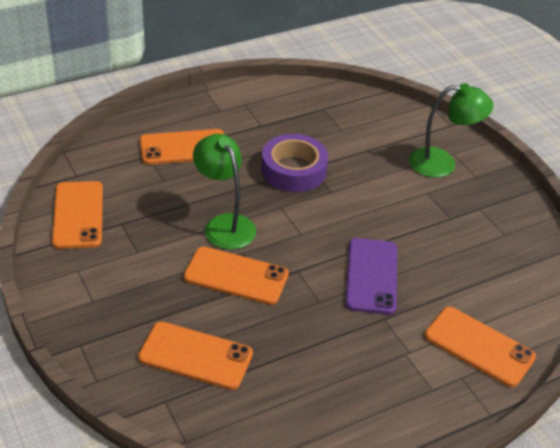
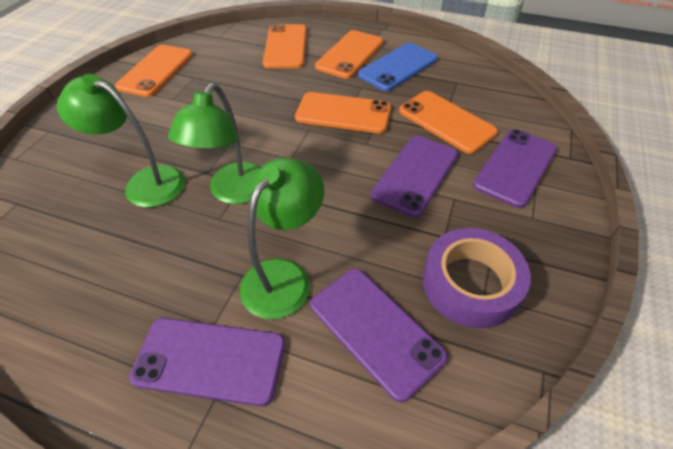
blue phone: 0 -> 1
green lamp: 2 -> 3
purple phone: 1 -> 4

